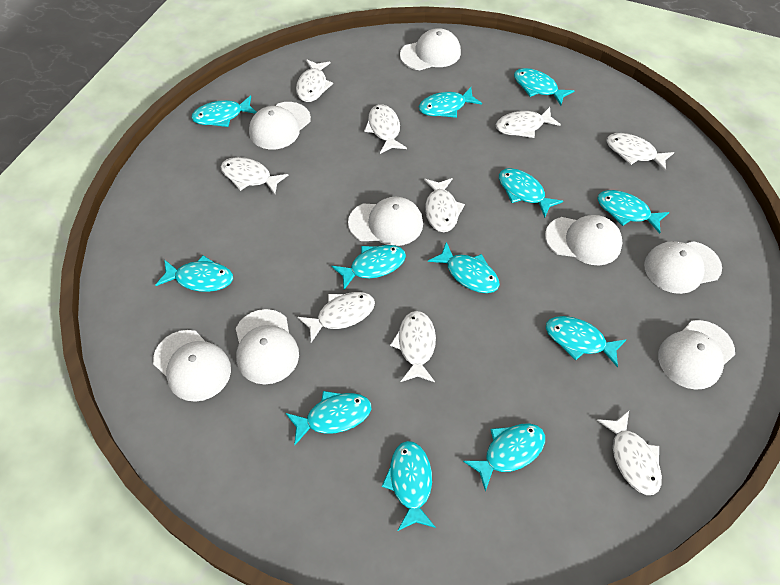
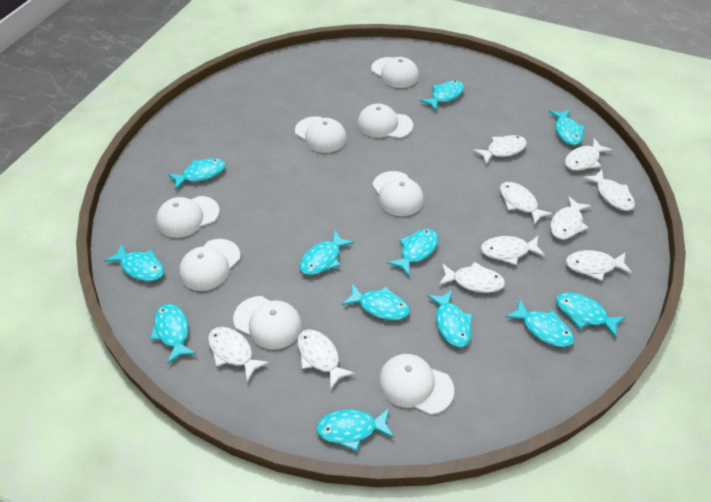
white fish: 9 -> 10

